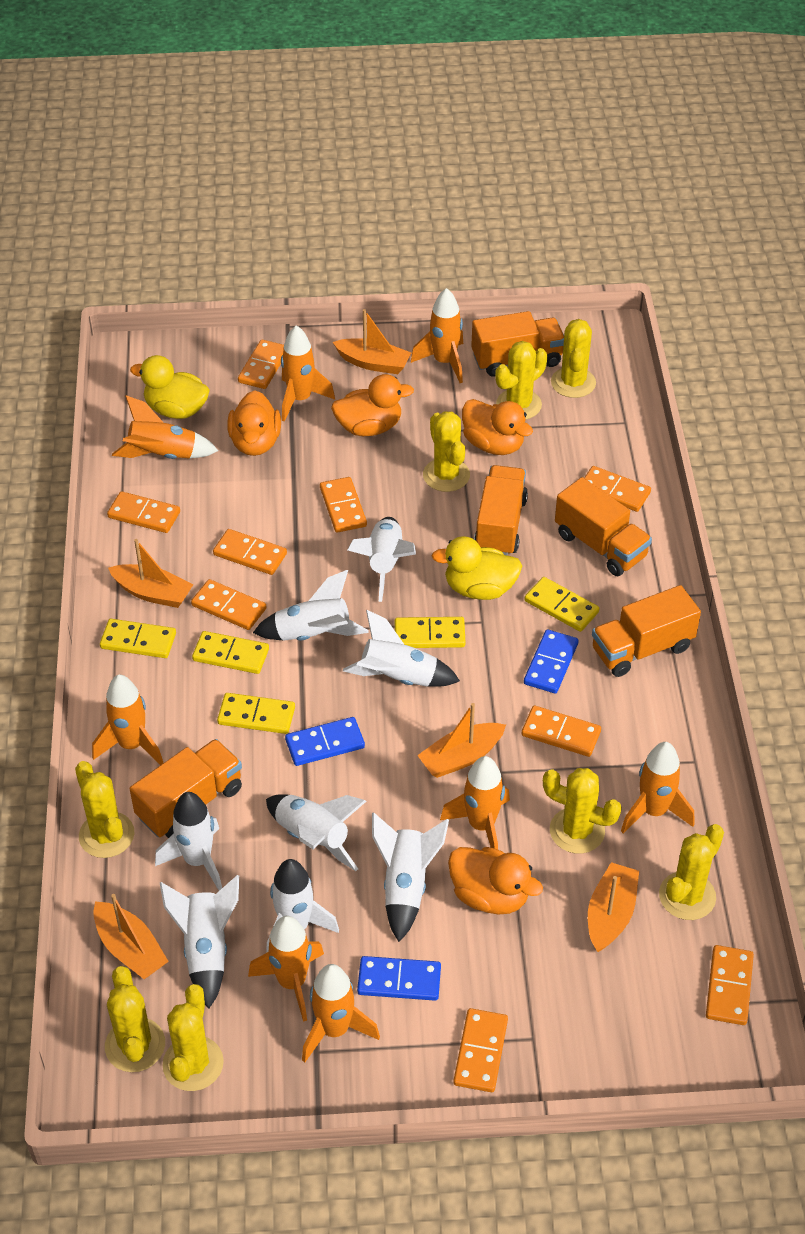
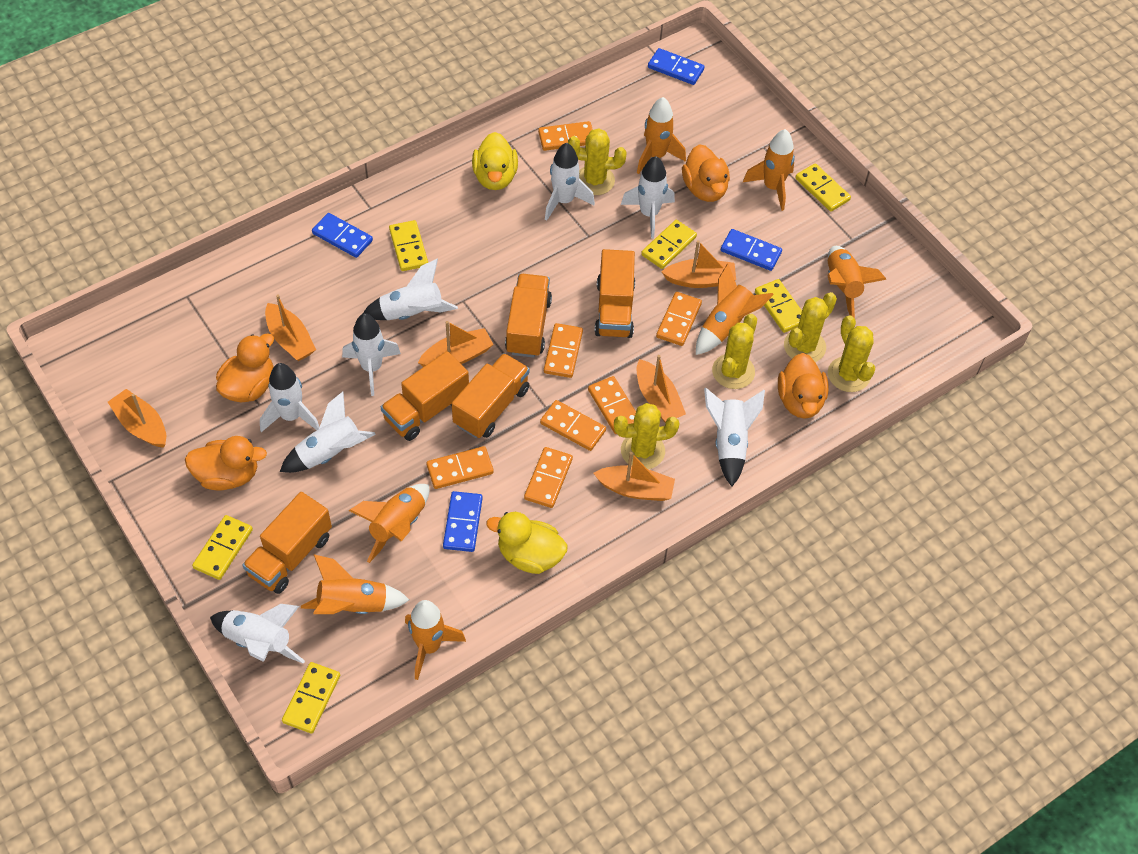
blue domino: 3 -> 4
orange boat: 5 -> 6
orange domino: 9 -> 7
orange rocket: 8 -> 7
yellow cactus: 8 -> 5
yellow domino: 5 -> 6

